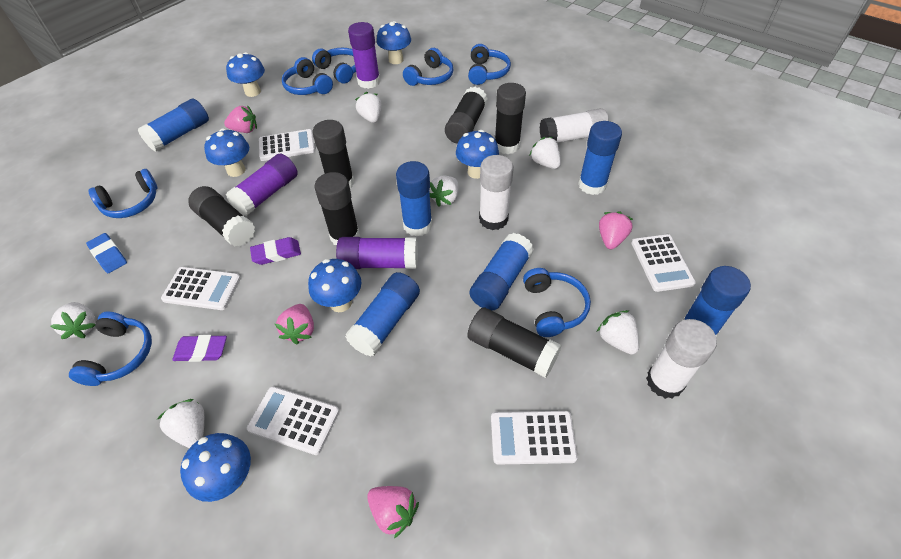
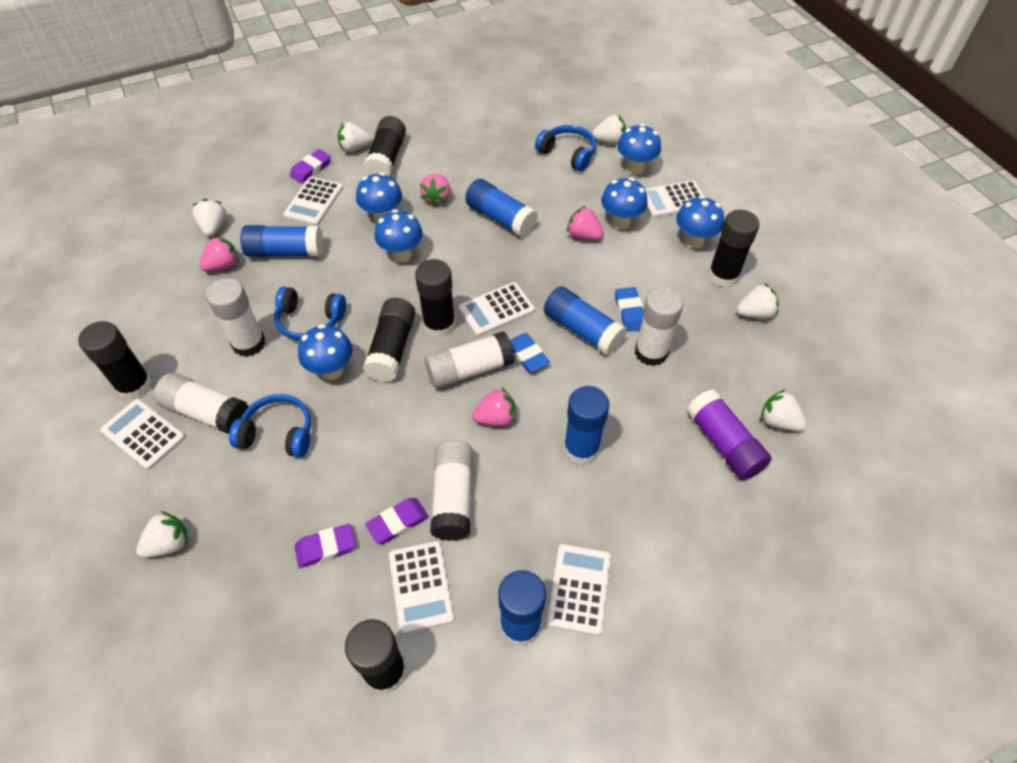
blue eraser: 1 -> 2
blue glue stick: 6 -> 5
blue headphones: 7 -> 3
purple eraser: 2 -> 3
purple glue stick: 3 -> 1
white calculator: 5 -> 6
white glue stick: 3 -> 5

